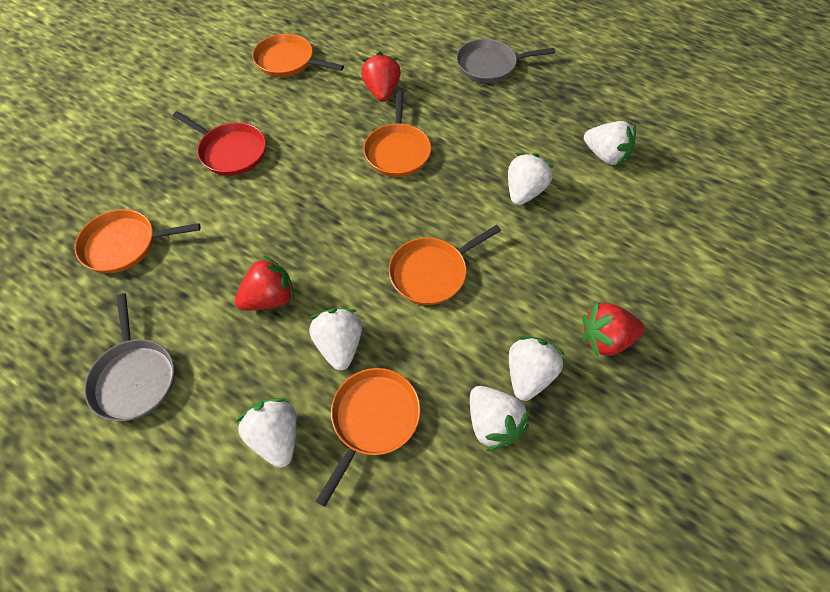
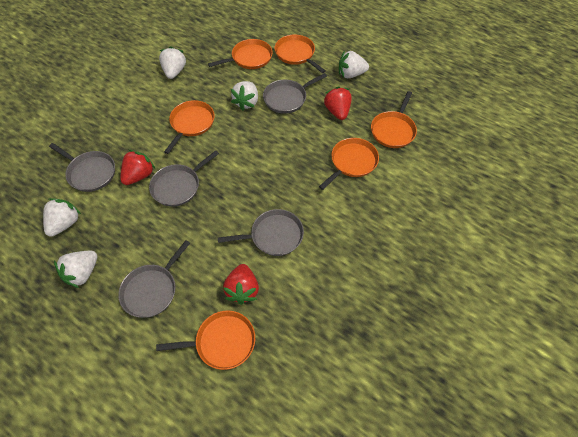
grey pan: 2 -> 5
orange pan: 5 -> 6
red pan: 1 -> 0
white strawberry: 6 -> 5

